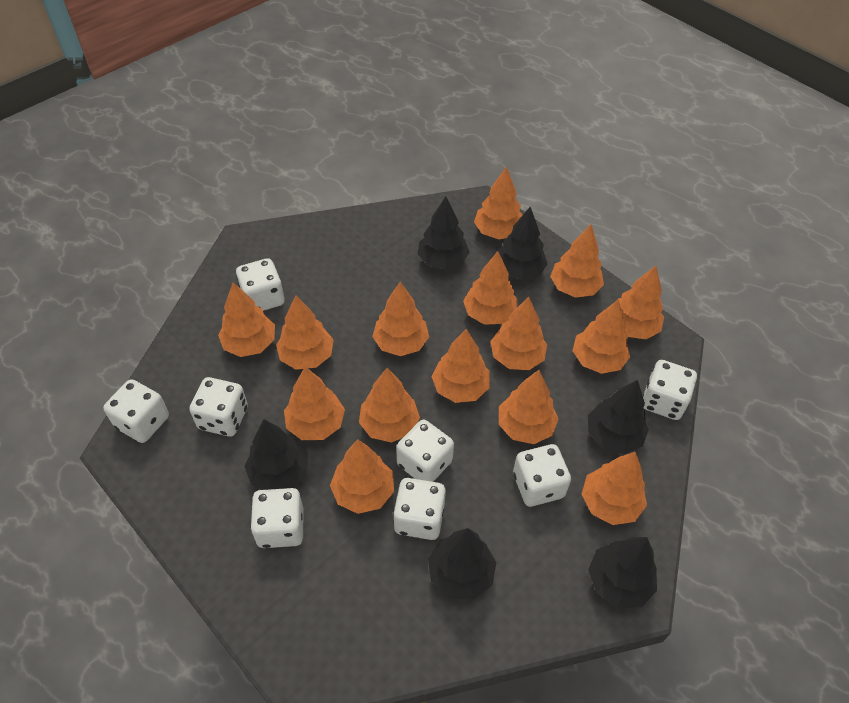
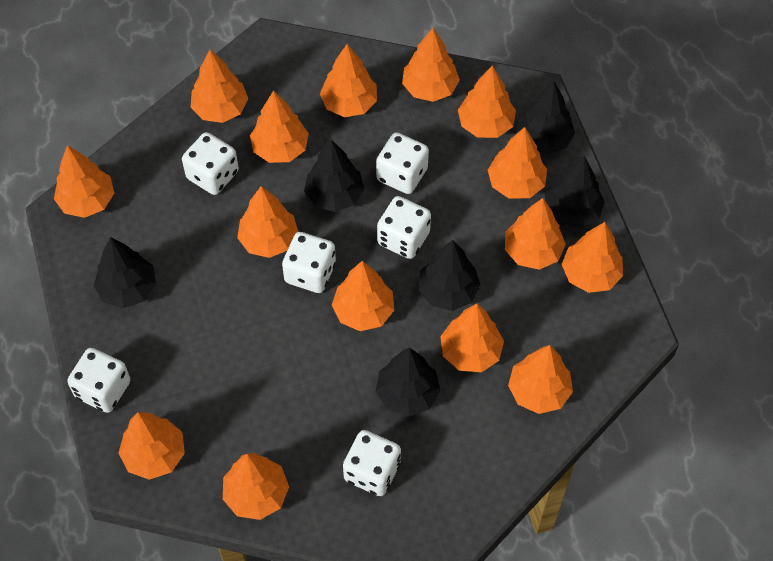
white dice: 8 -> 6

